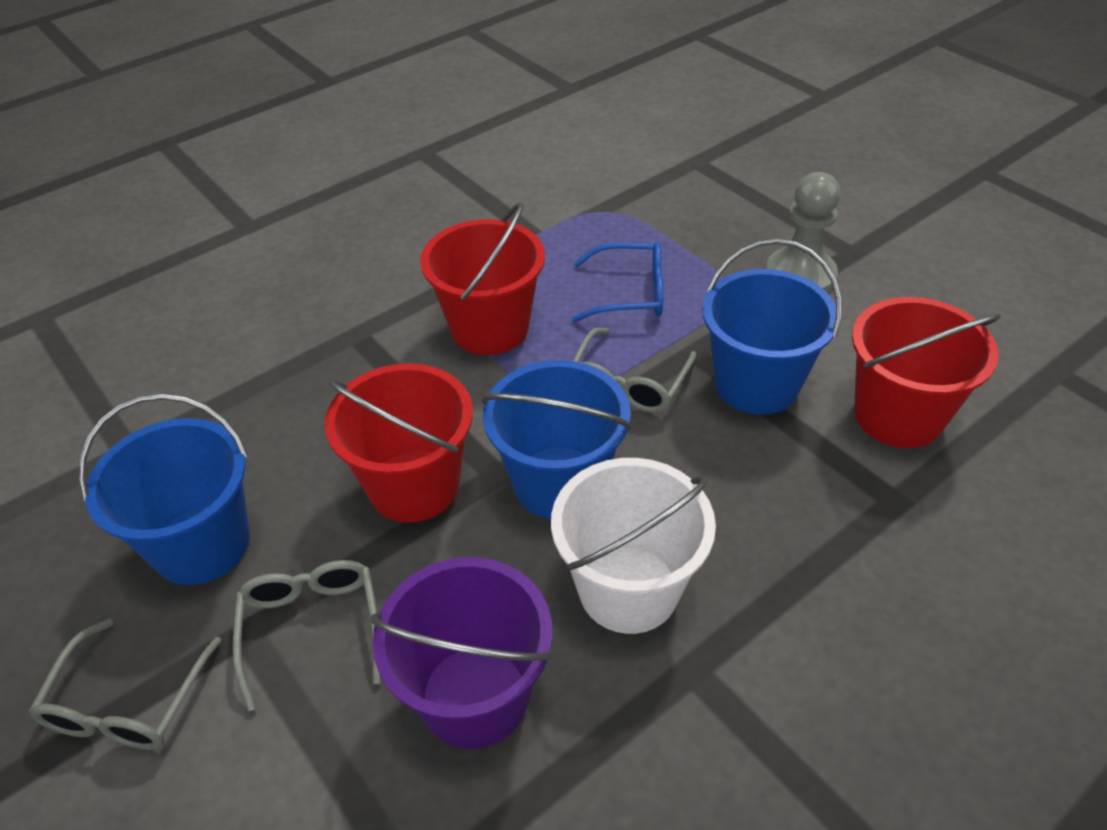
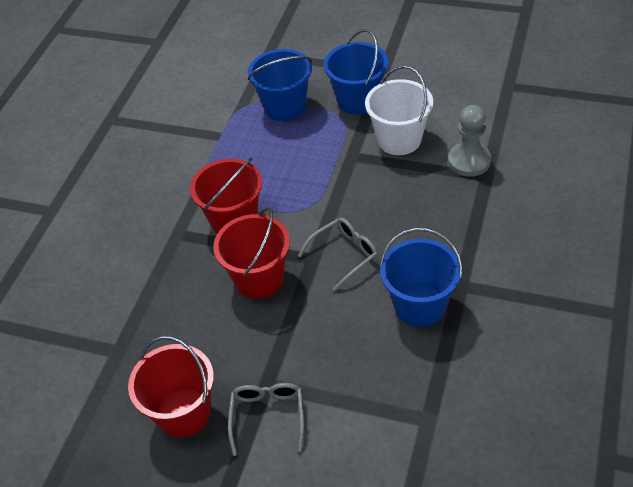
blue glasses: 1 -> 0
grey glasses: 3 -> 2
purple bucket: 1 -> 0

